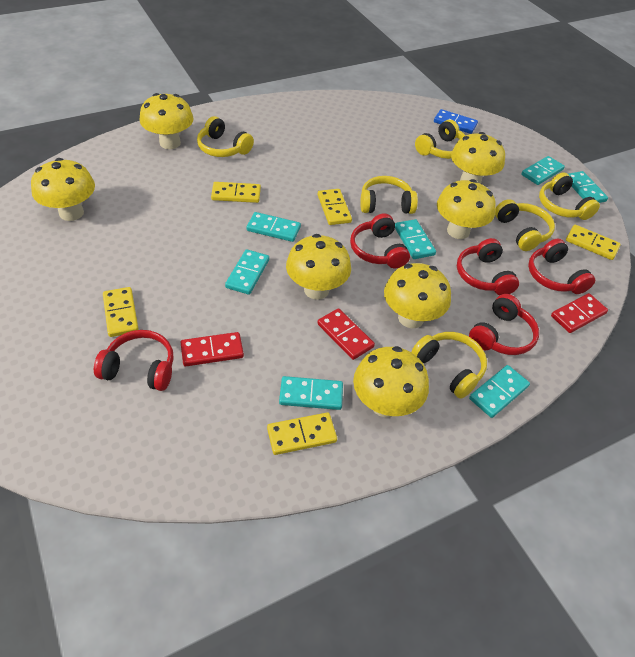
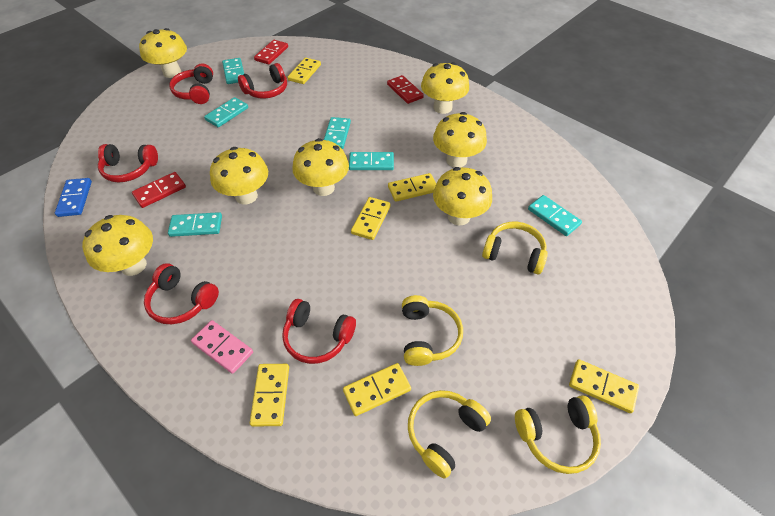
pink domino: 0 -> 1
turquoise domino: 7 -> 6
yellow domino: 5 -> 6
yellow headphones: 6 -> 4

